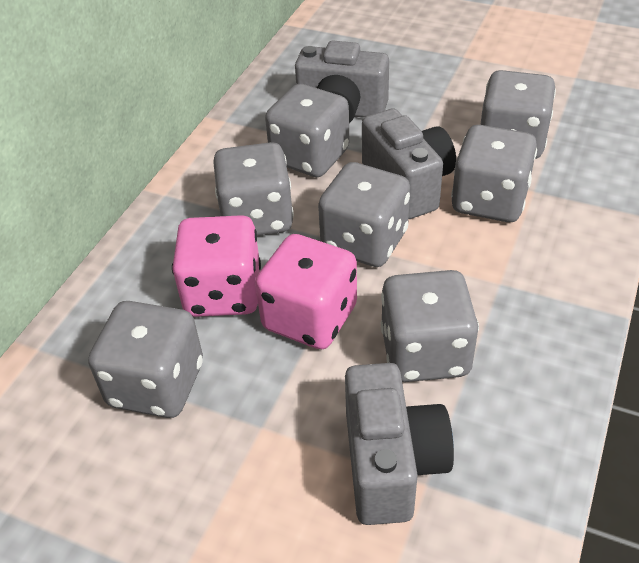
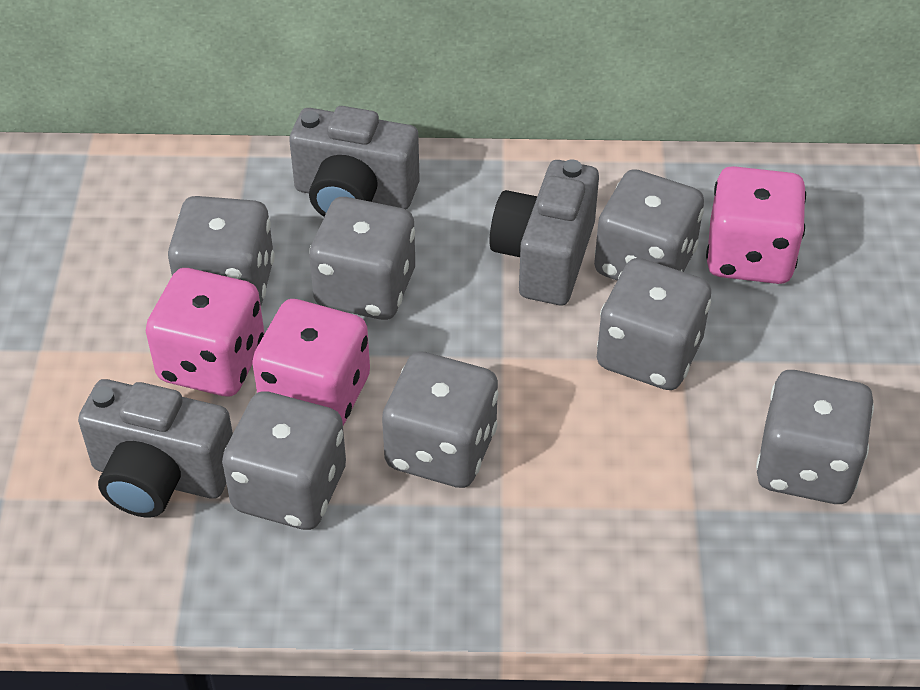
pink dice: 2 -> 3

